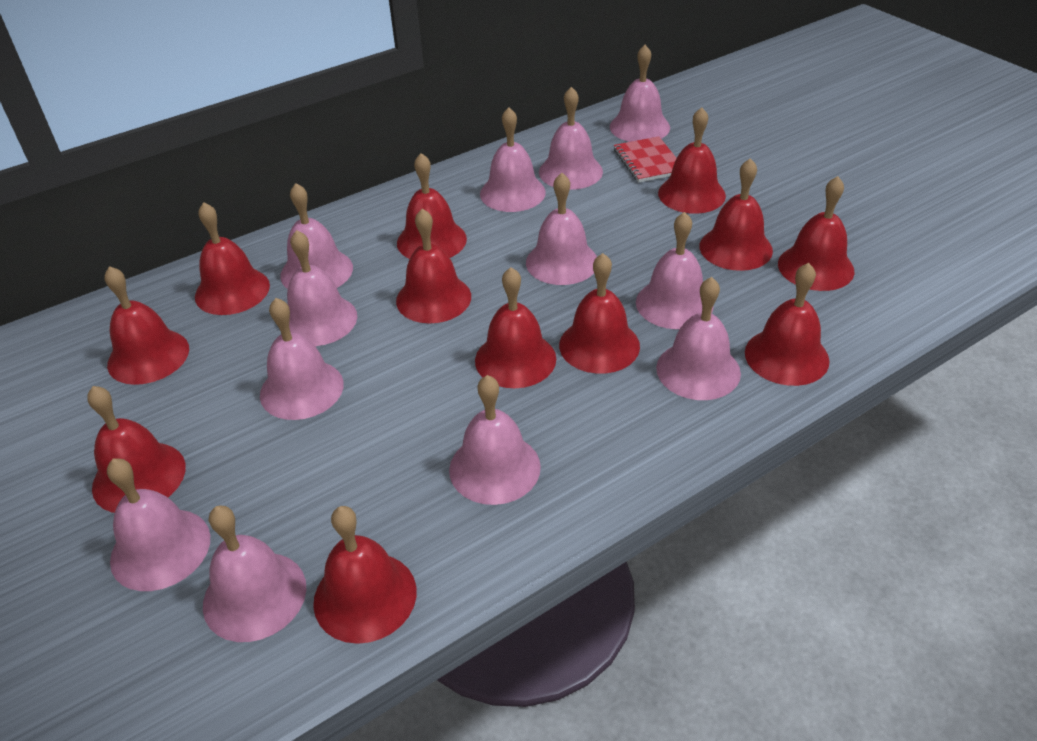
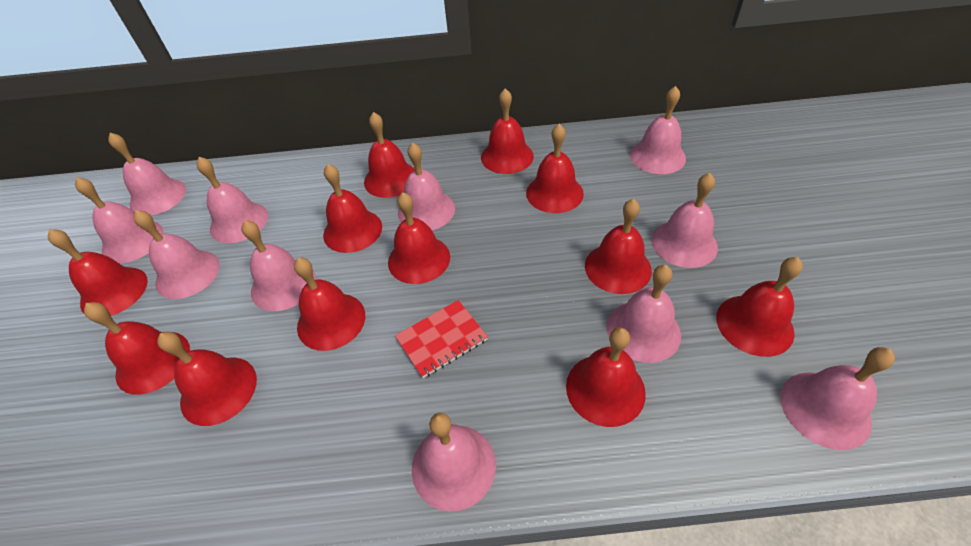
pink bell: 12 -> 11

